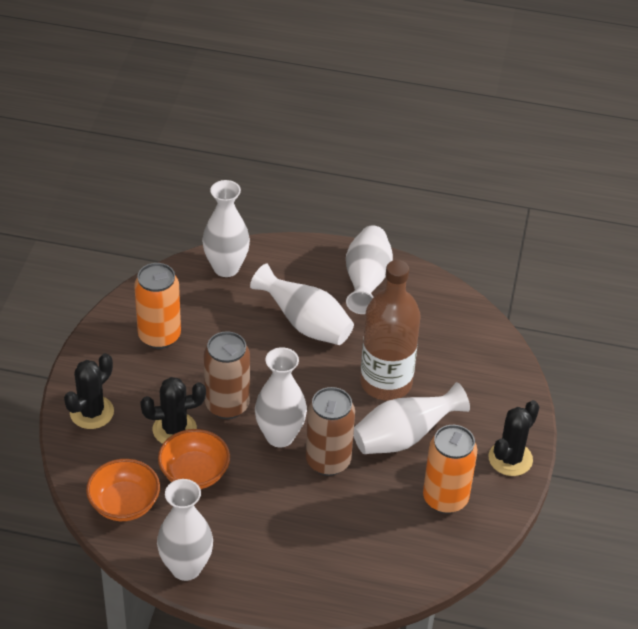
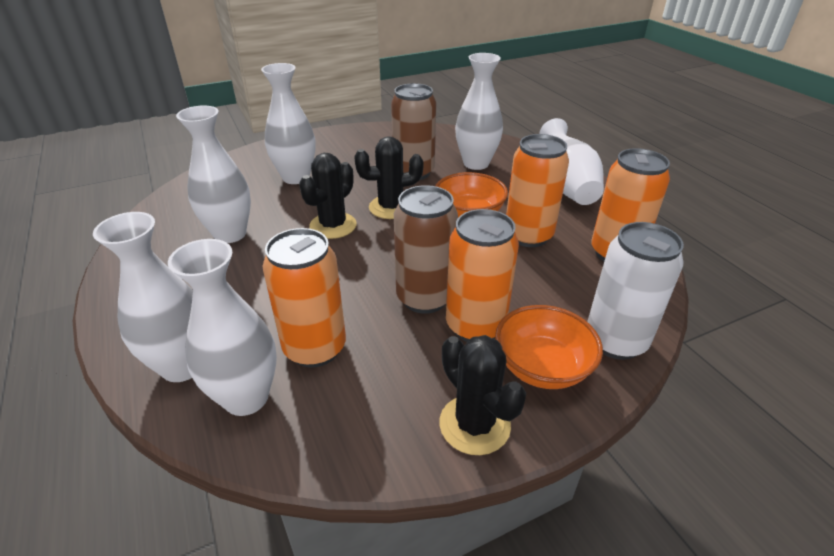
brown bottle: 1 -> 0
orange can: 2 -> 4
white can: 0 -> 1

